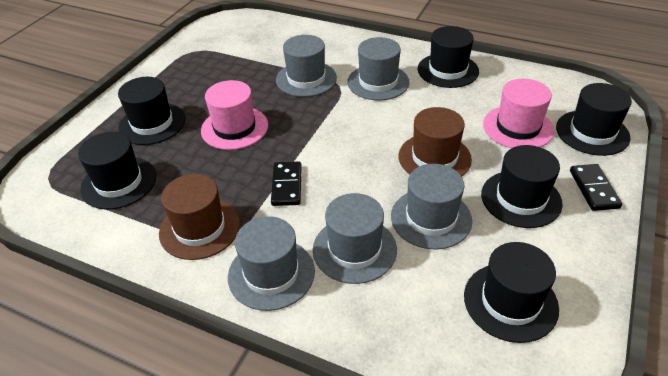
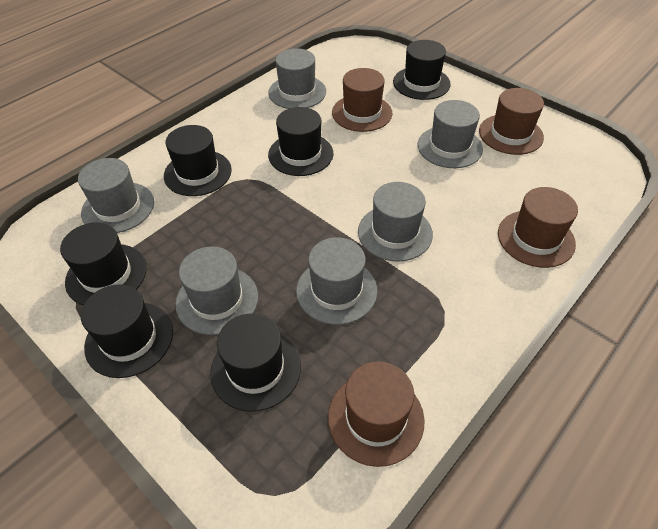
black domino: 2 -> 0
brown hat: 2 -> 4
grey hat: 5 -> 6
pink hat: 2 -> 0

